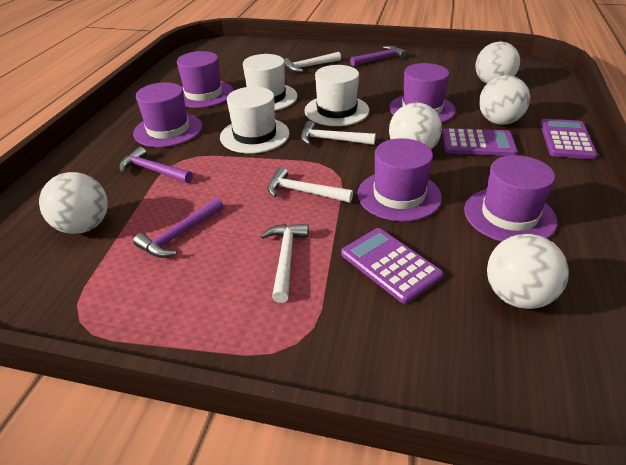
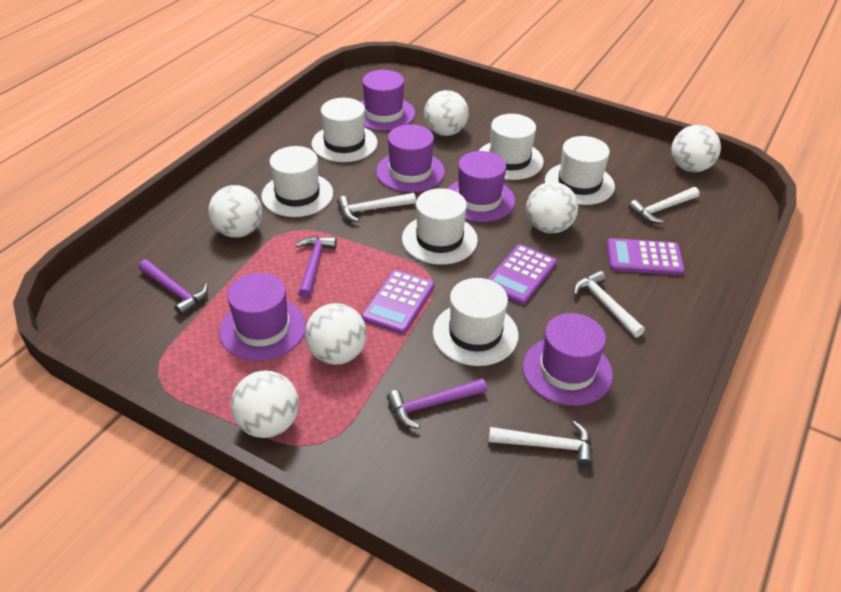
white ball: 5 -> 6
white hat: 3 -> 6

